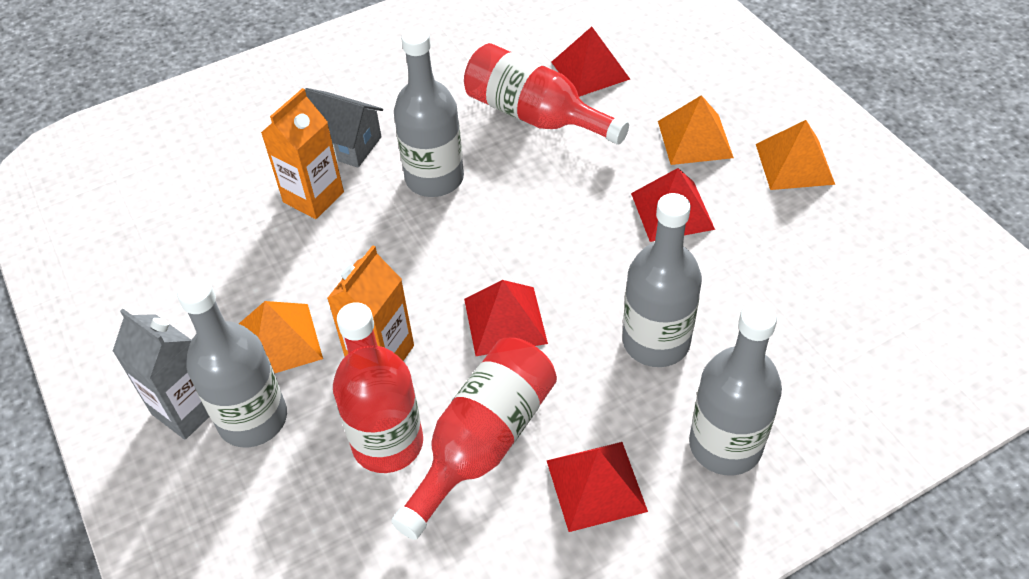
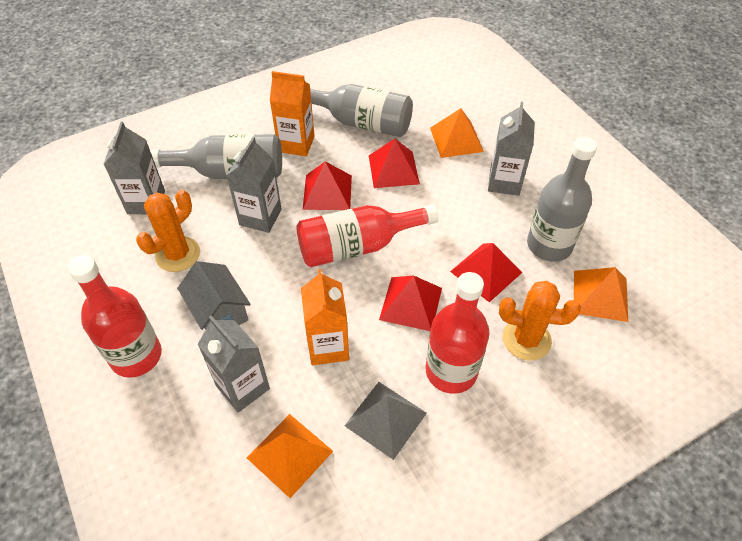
grey bottle: 4 -> 3
grey carton: 1 -> 4
grey pyramid: 0 -> 1
orange cactus: 0 -> 2

